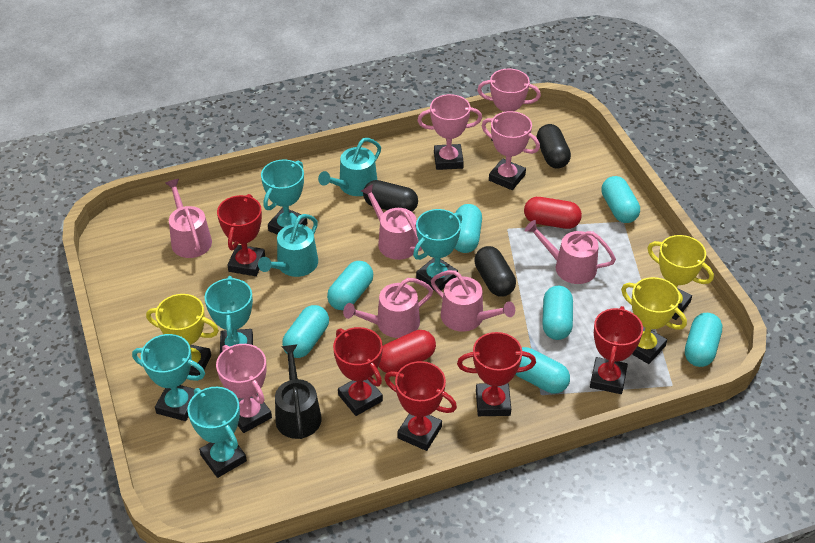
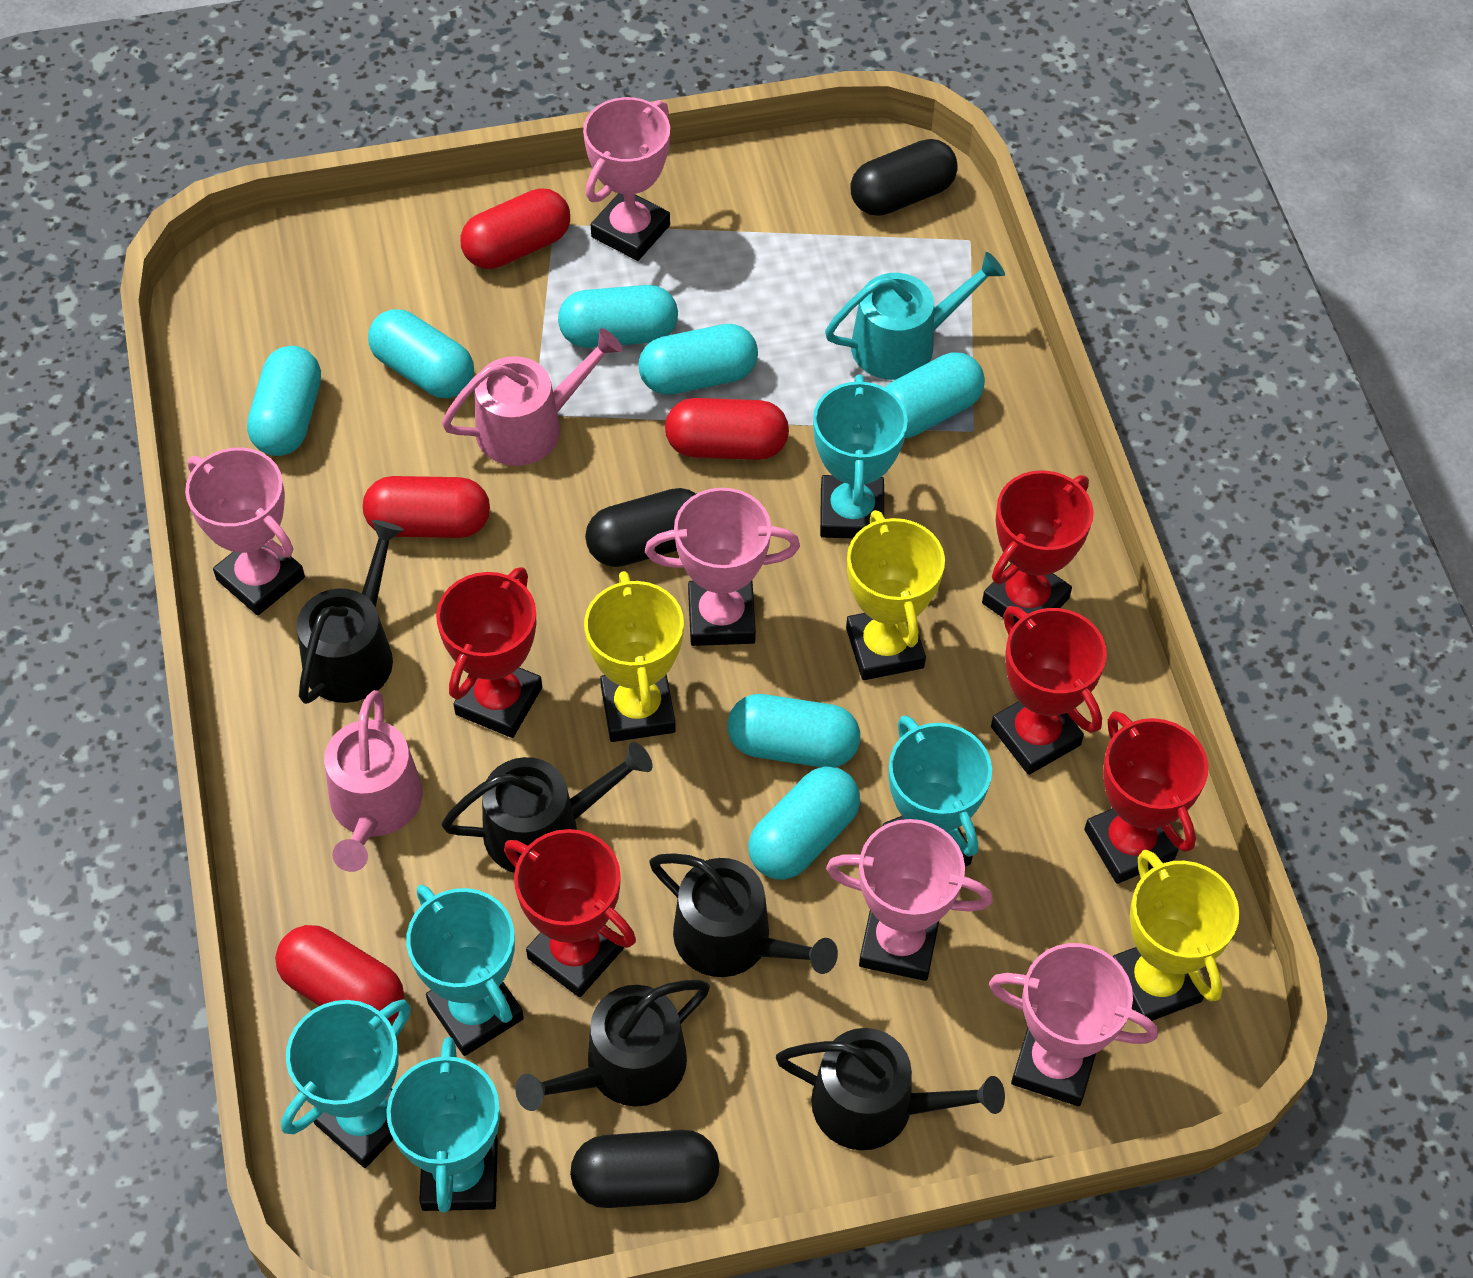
black watering can: 1 -> 5
pink trophy: 4 -> 5
pink watering can: 5 -> 2
red capsule: 2 -> 4
turquoise watering can: 2 -> 1

